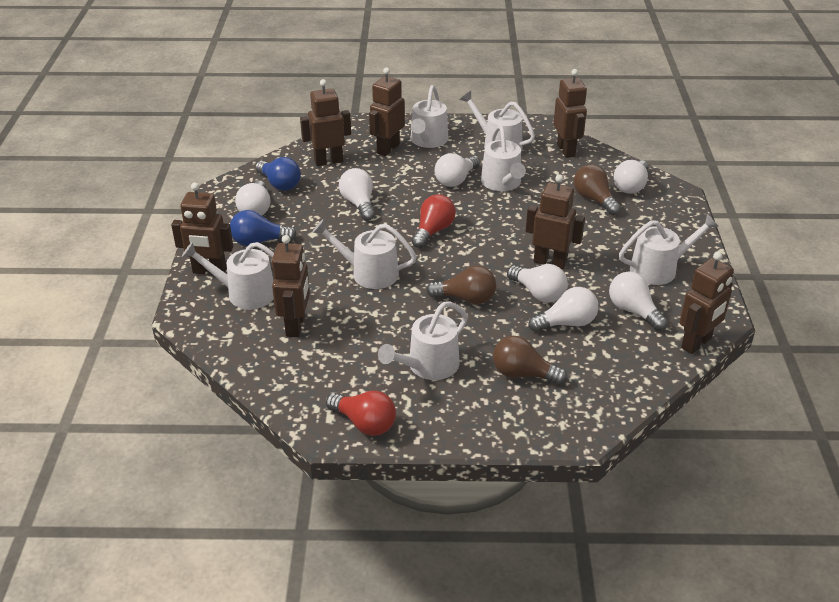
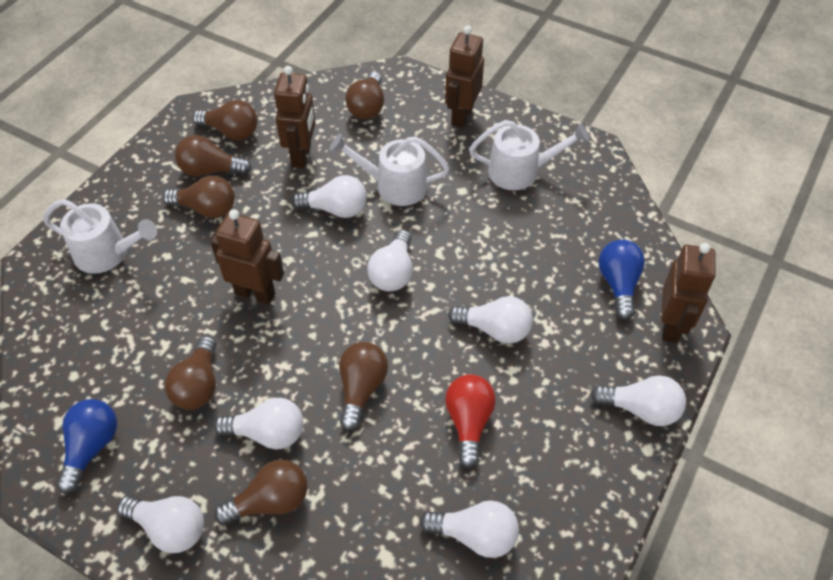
brown light bulb: 3 -> 7
brown robot: 7 -> 4
red light bulb: 2 -> 1
white watering can: 7 -> 3

